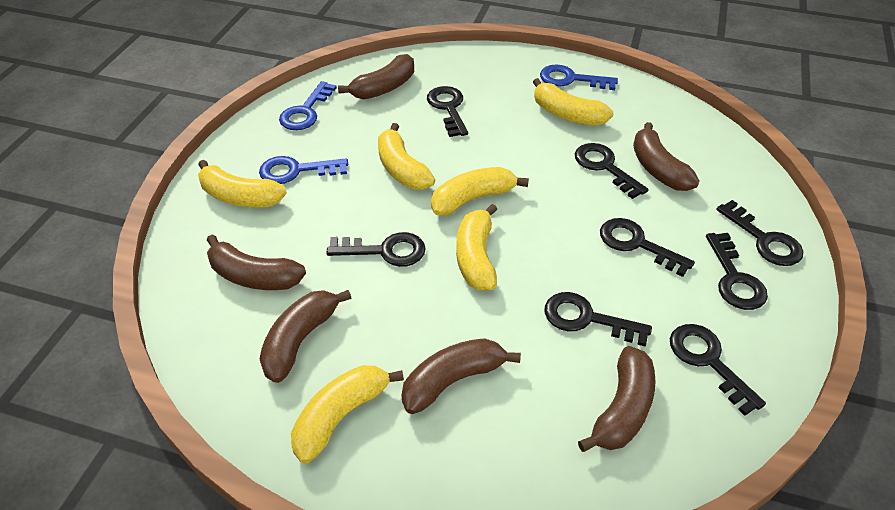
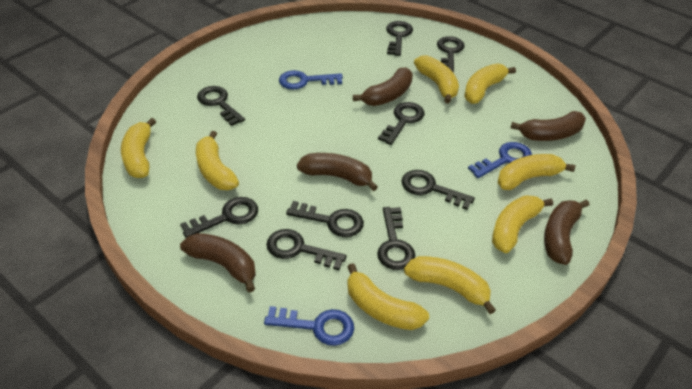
black key: 8 -> 9
brown banana: 6 -> 5
yellow banana: 6 -> 8

